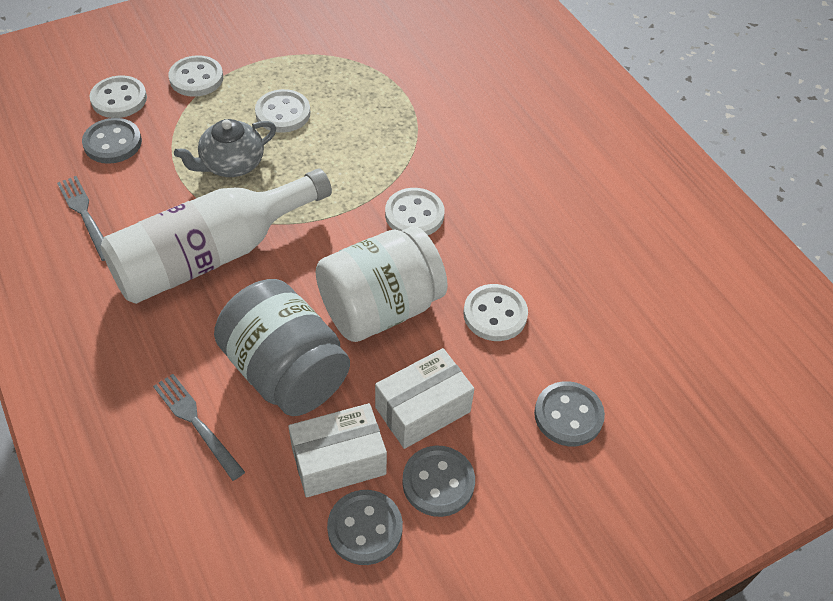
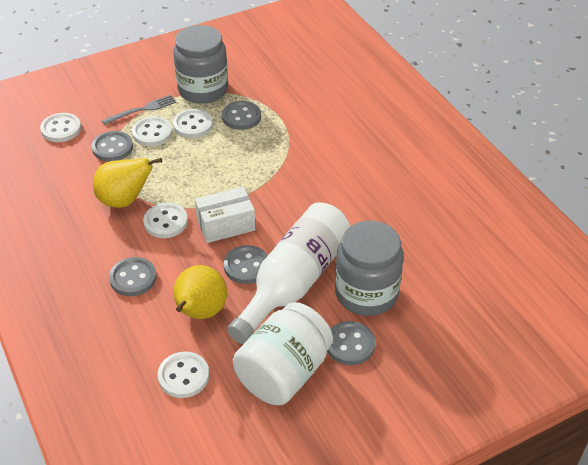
grey button: 4 -> 5
grey fork: 2 -> 1
grey jar: 1 -> 2
grey teapot: 1 -> 0
white box: 2 -> 1
yellow pear: 0 -> 2

